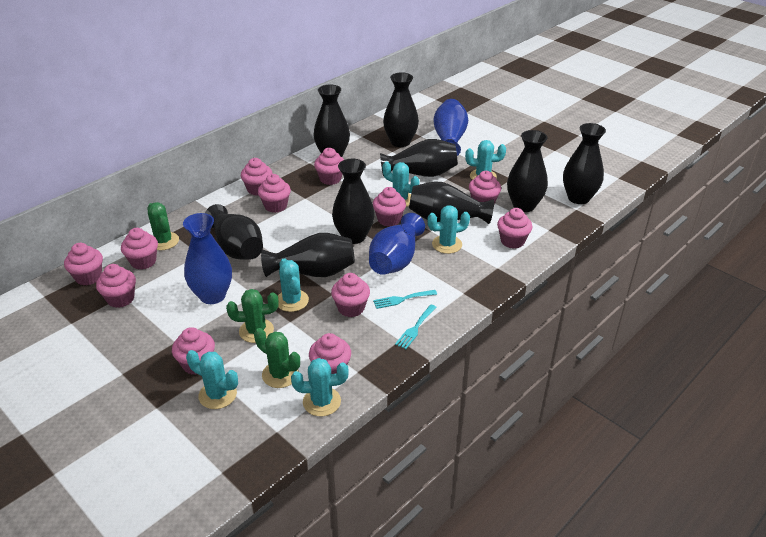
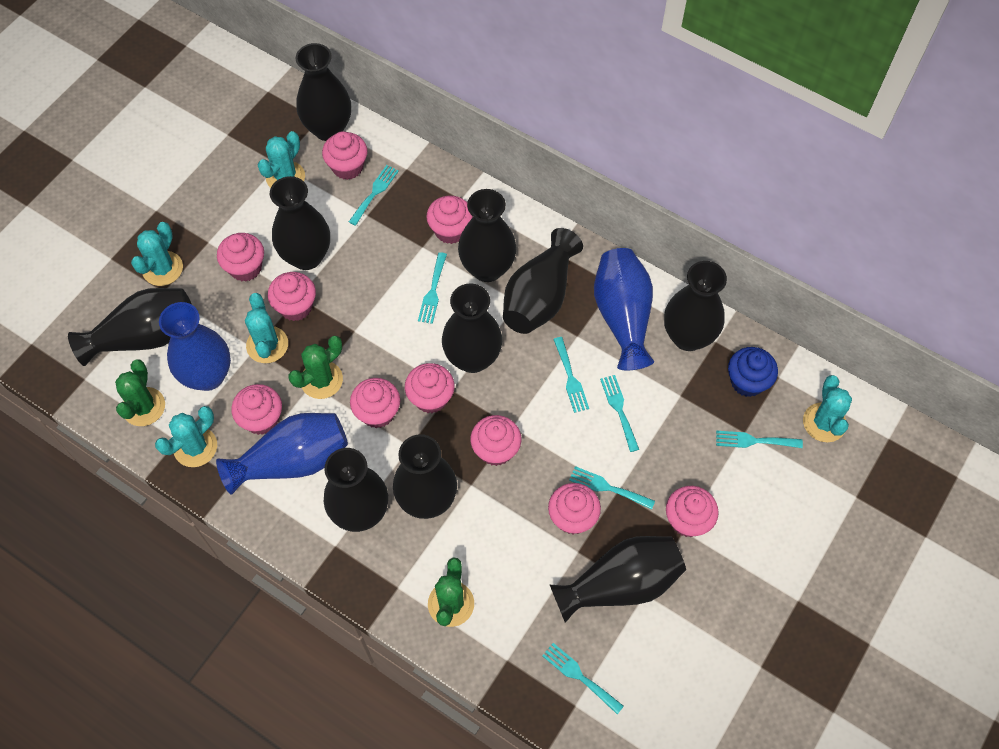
black vase: 9 -> 10
blue cupcake: 0 -> 1
pink cupcake: 12 -> 10
turquoise cactus: 6 -> 5
turquoise fork: 2 -> 7

